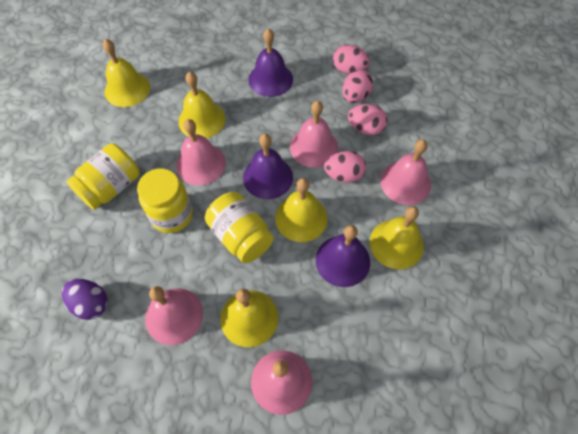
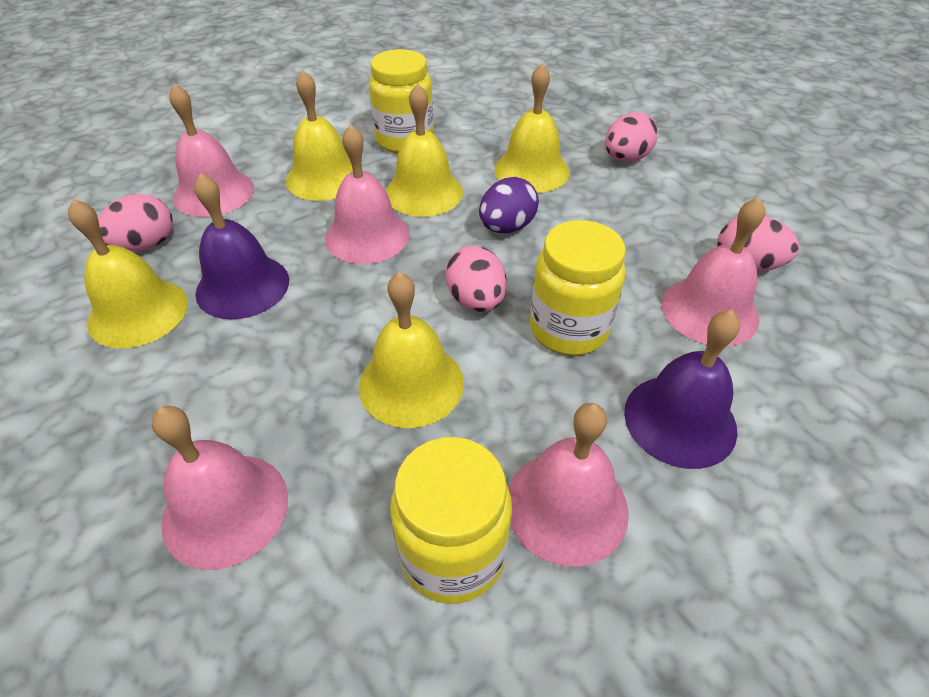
purple bell: 3 -> 2

